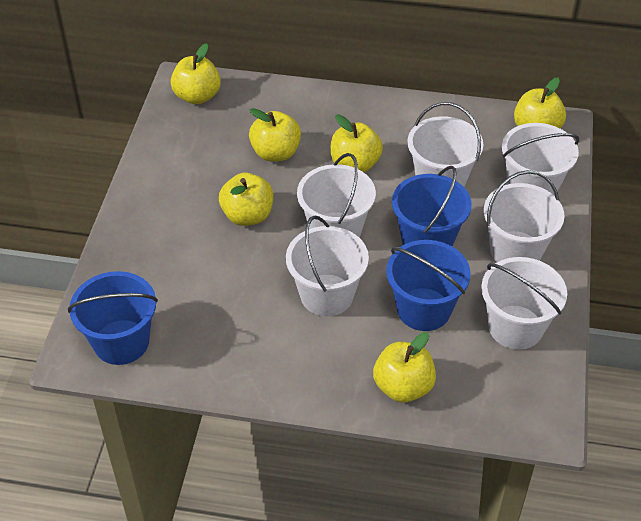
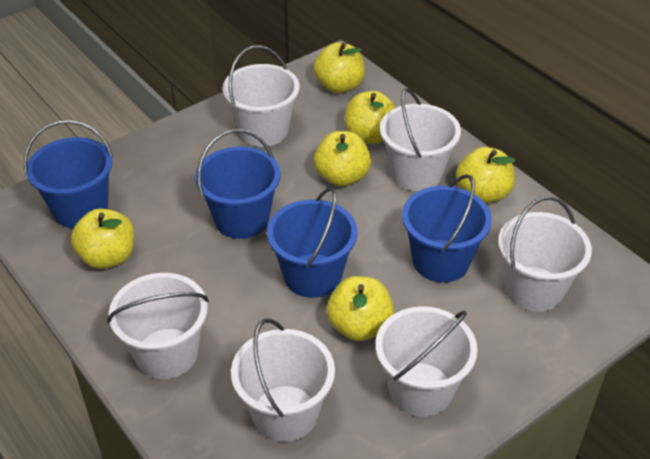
blue bucket: 3 -> 4

